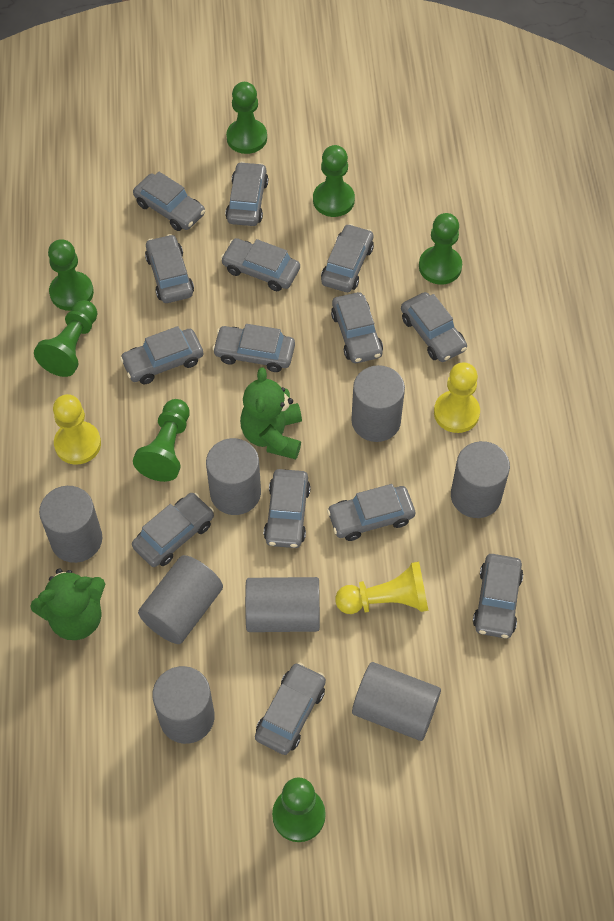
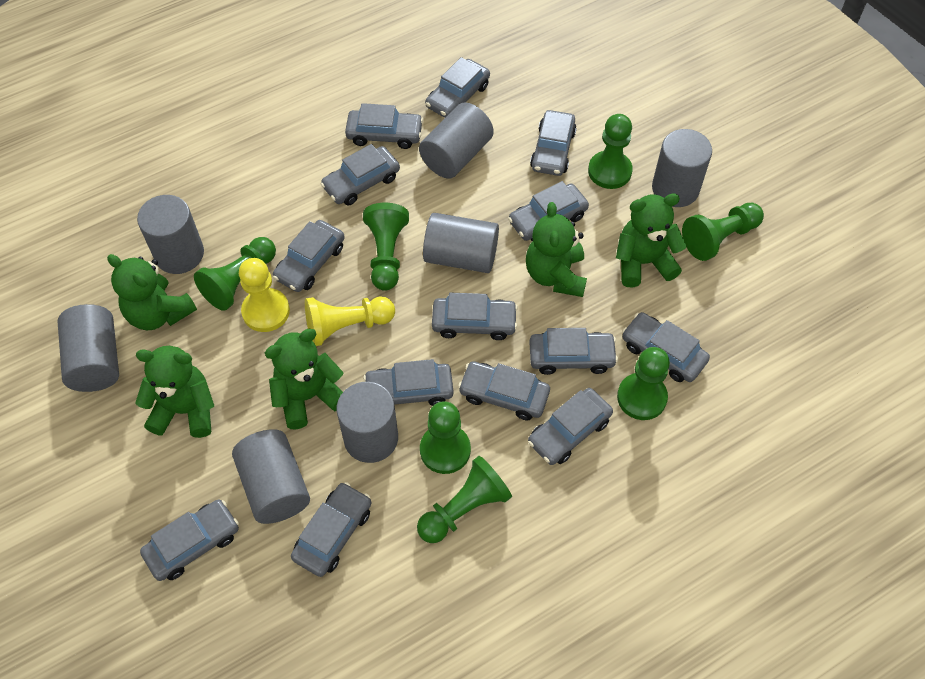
green teddy bear: 2 -> 5
grey cylinder: 8 -> 7
yellow pawn: 3 -> 2

